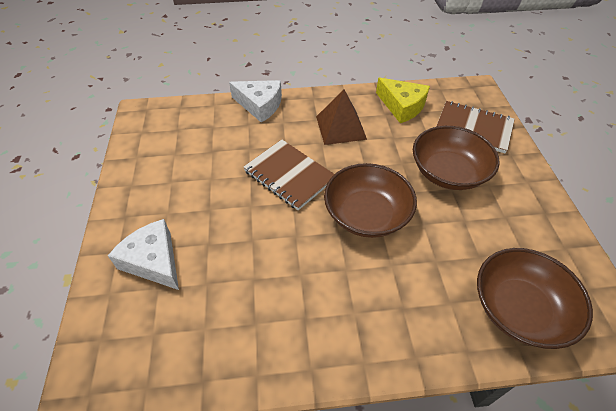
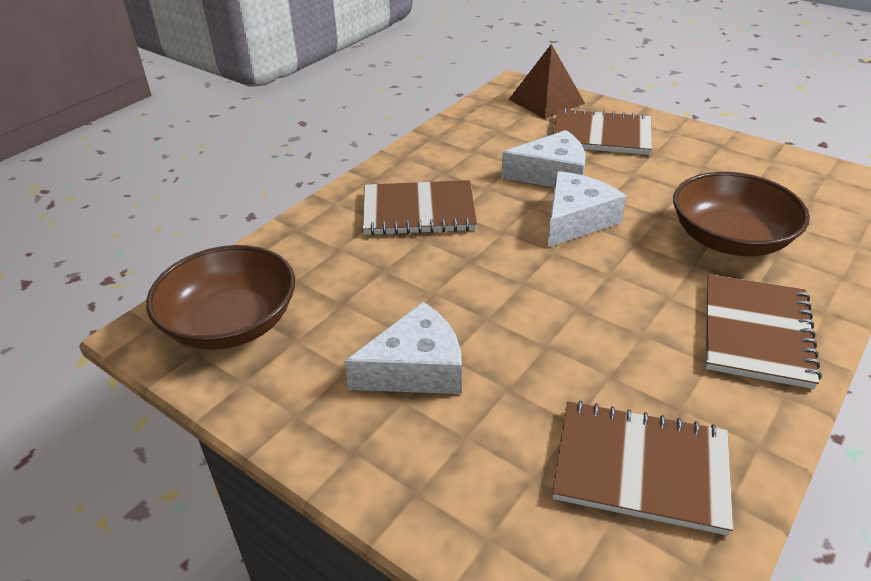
brown bowl: 3 -> 2
brown notebook: 2 -> 4
white cheese: 2 -> 3
yellow cheese: 1 -> 0

